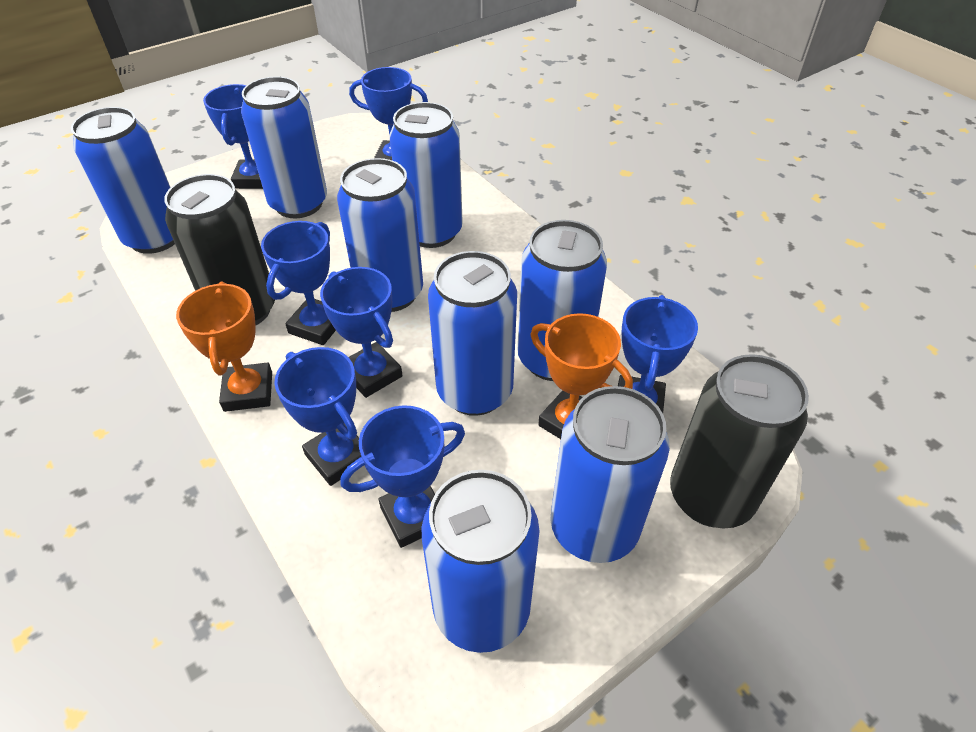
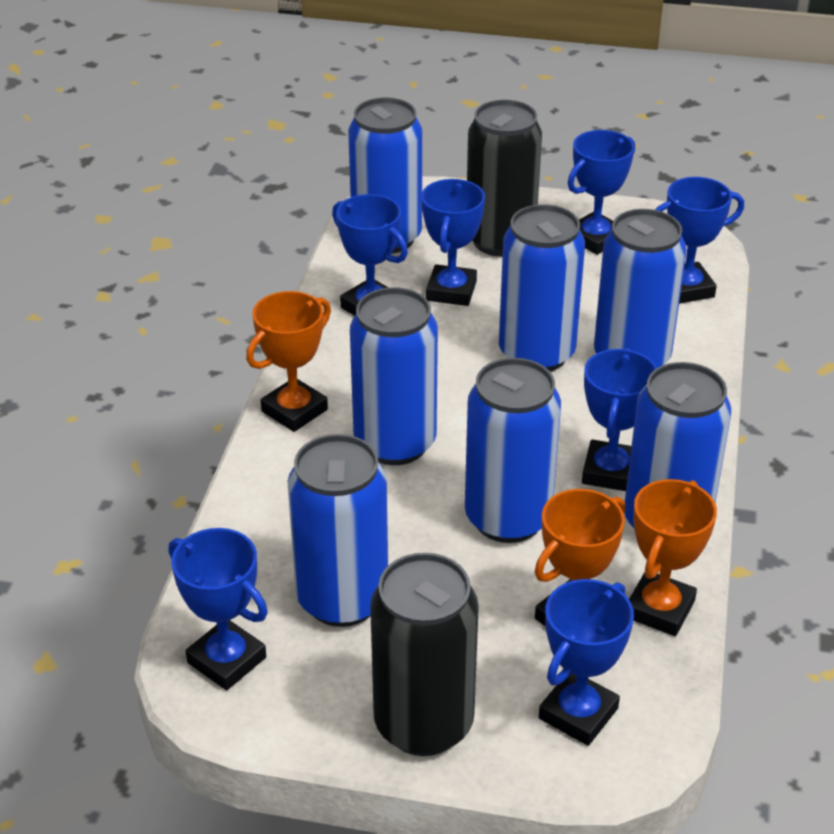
blue can: 8 -> 7
orange trophy: 2 -> 3

